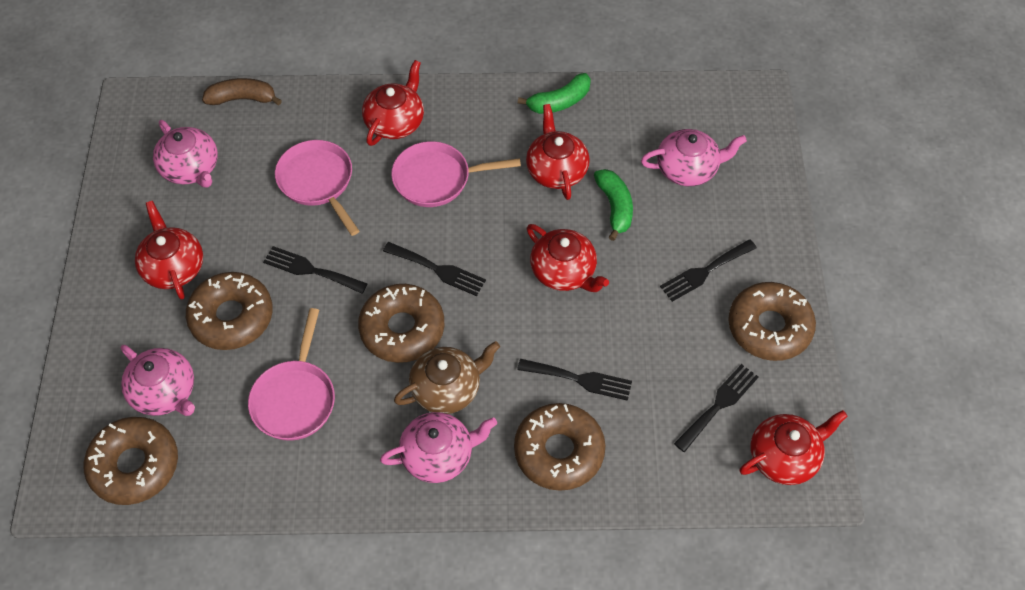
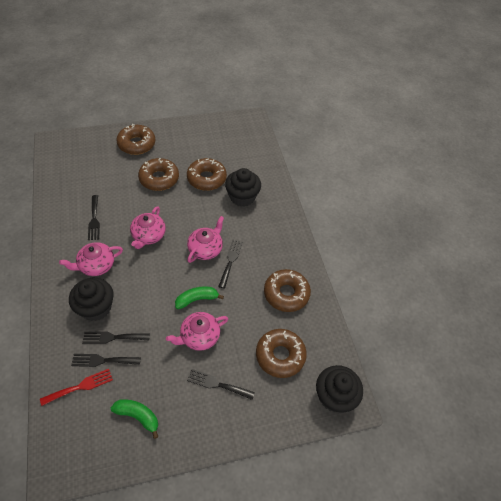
black cupcake: 0 -> 3
brown banana: 1 -> 0
brown teapot: 1 -> 0
pink pan: 3 -> 0
red fork: 0 -> 1
red teapot: 5 -> 0

